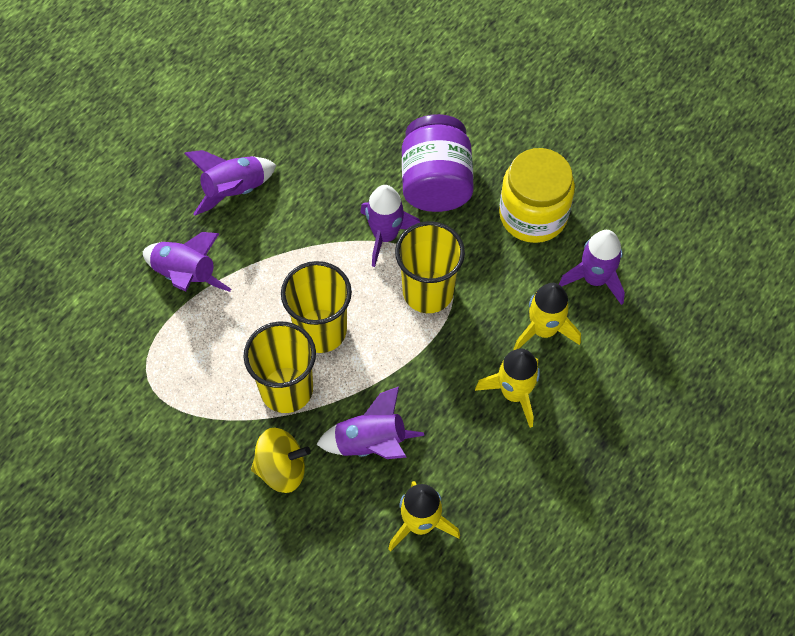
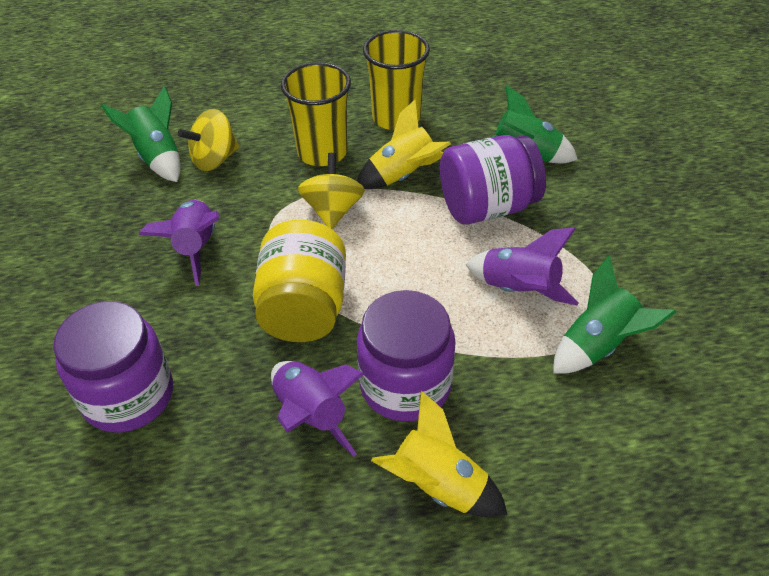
green rocket: 0 -> 3
purple jar: 1 -> 3
purple rocket: 5 -> 3
yellow cup: 3 -> 2
yellow rocket: 3 -> 2
yellow spinning top: 1 -> 2

